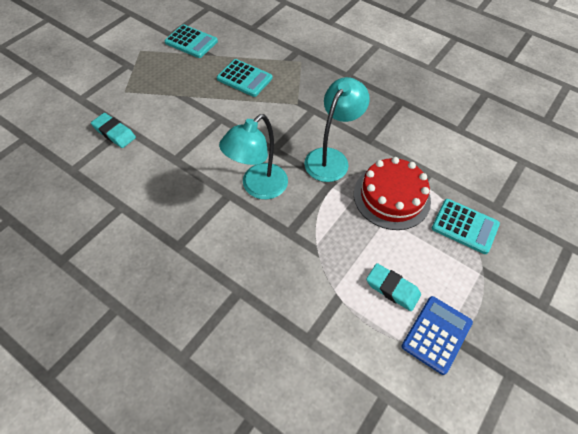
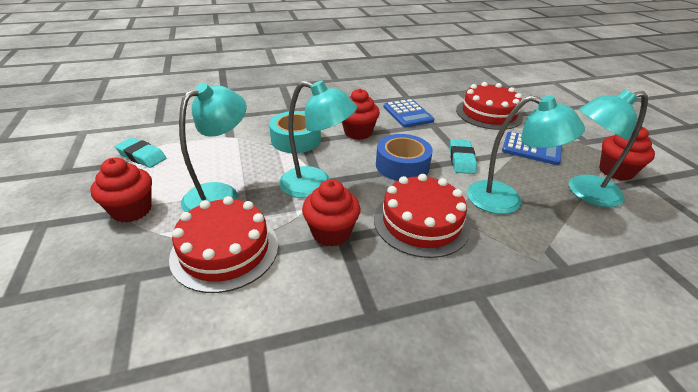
blue calculator: 1 -> 2
blue tape: 0 -> 1
red cake: 1 -> 3
red cupcake: 0 -> 4
turquoise calculator: 3 -> 0
turquoise lamp: 2 -> 4
turquoise tape: 0 -> 1

